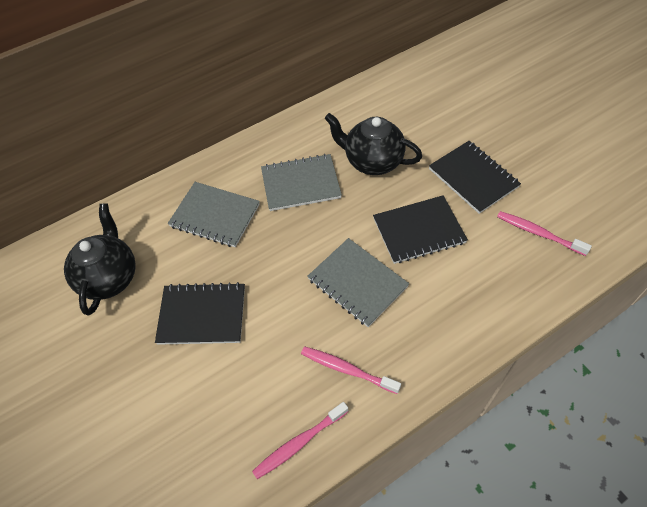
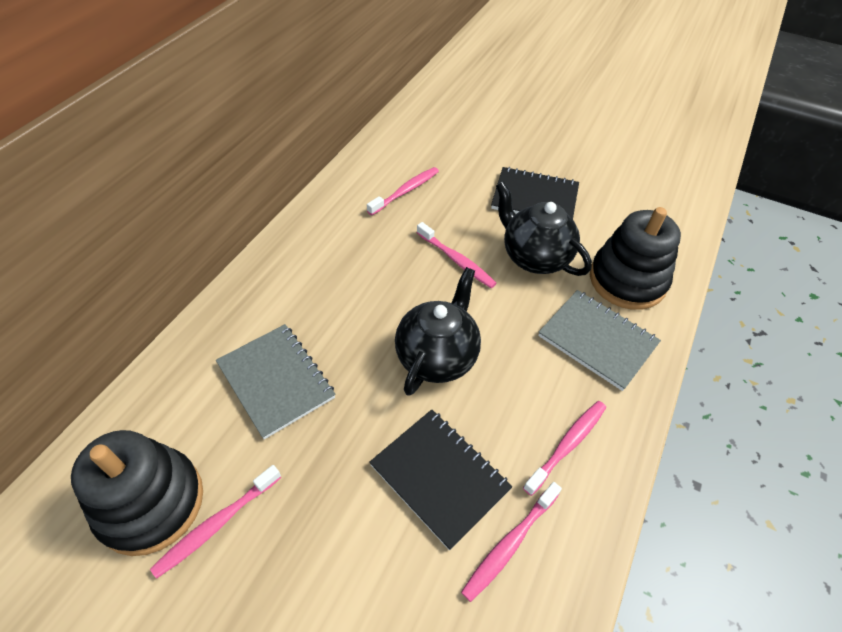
black notebook: 3 -> 2
black stacking toy: 0 -> 2
grey notebook: 3 -> 2
pink toothbrush: 3 -> 5

